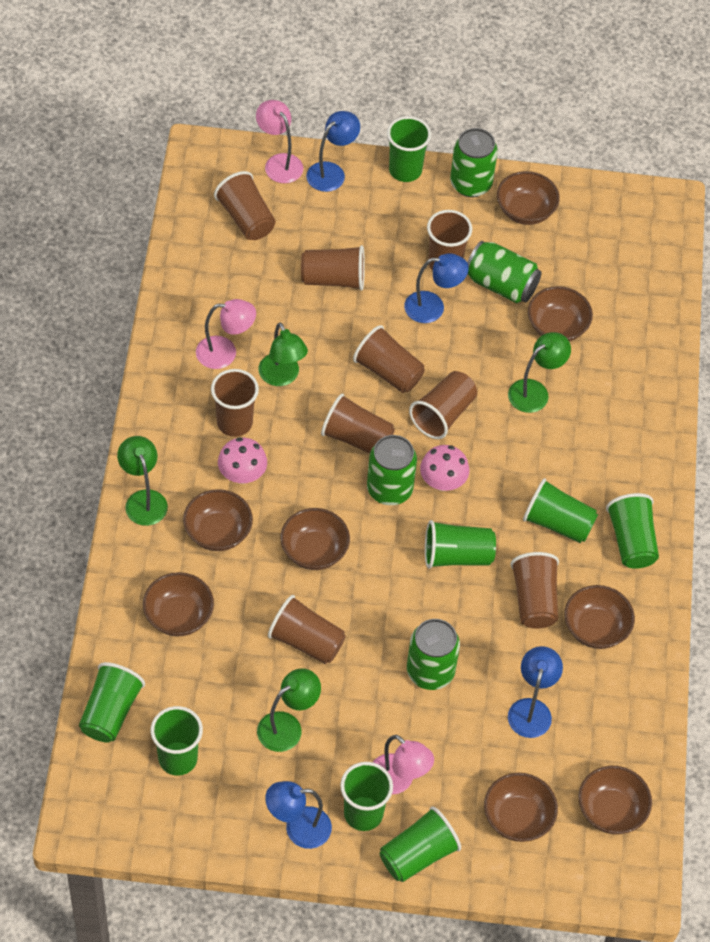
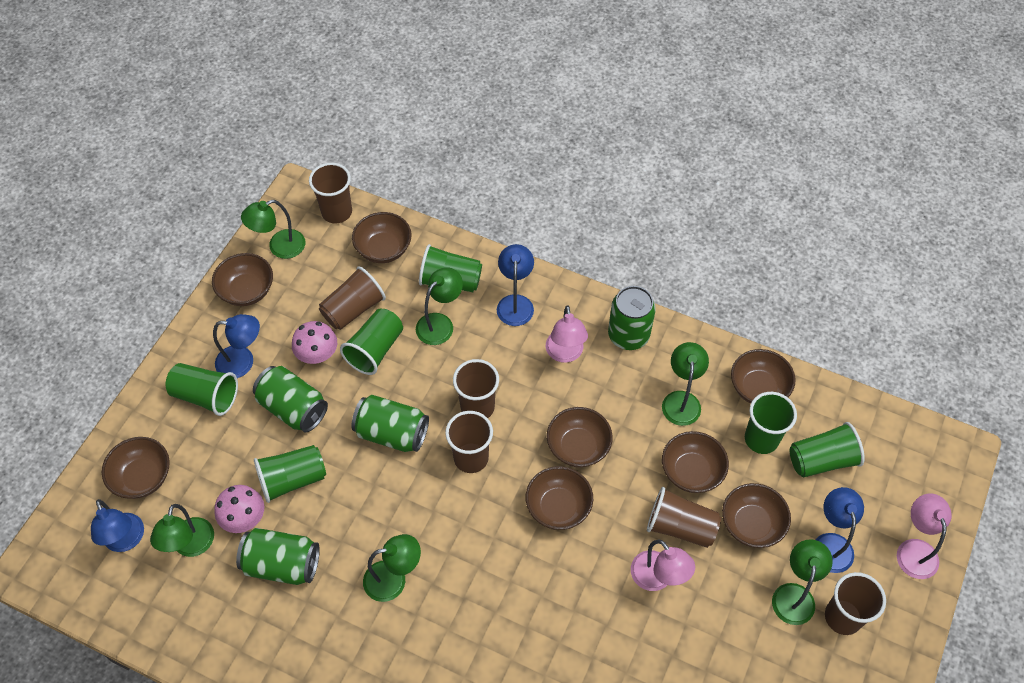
brown cup: 9 -> 6
green cup: 8 -> 6
green lamp: 4 -> 6

